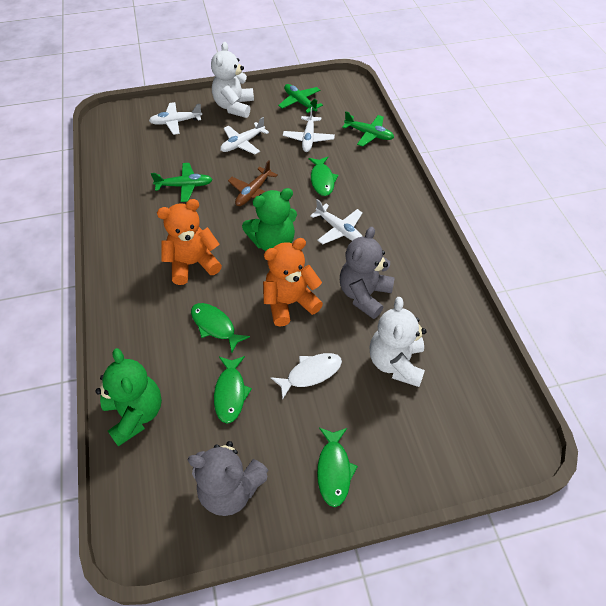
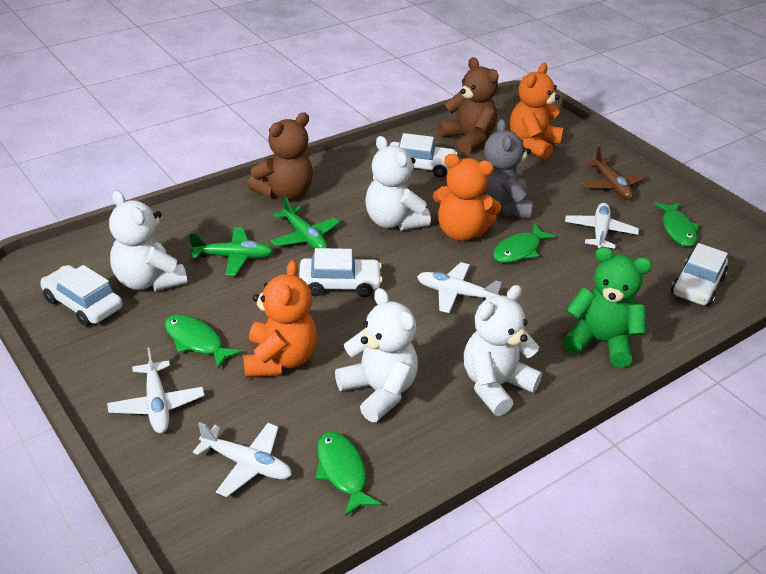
brown teddy bear: 0 -> 2
green plane: 3 -> 2
green teddy bear: 2 -> 1
grey teddy bear: 2 -> 1
orange teddy bear: 2 -> 3
white car: 0 -> 4
white fish: 1 -> 0
white teddy bear: 2 -> 4

